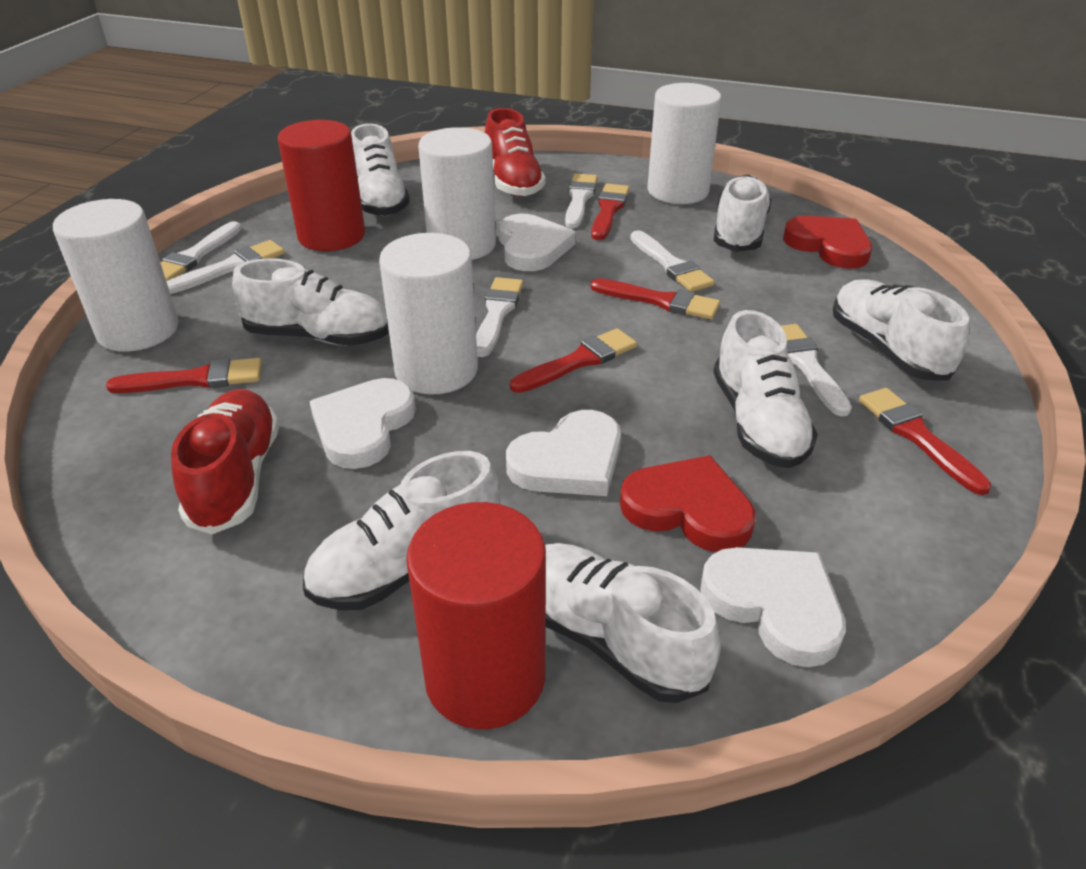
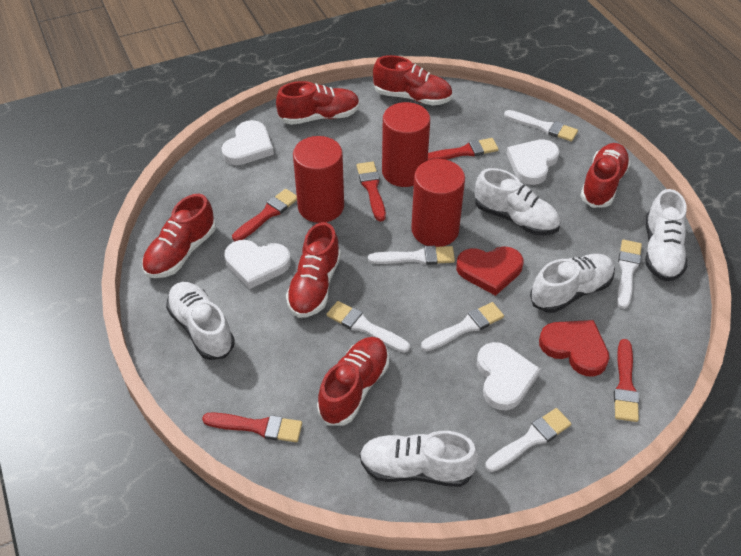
red cylinder: 2 -> 3
red shoe: 2 -> 6
white cylinder: 4 -> 0
white shoe: 7 -> 5

